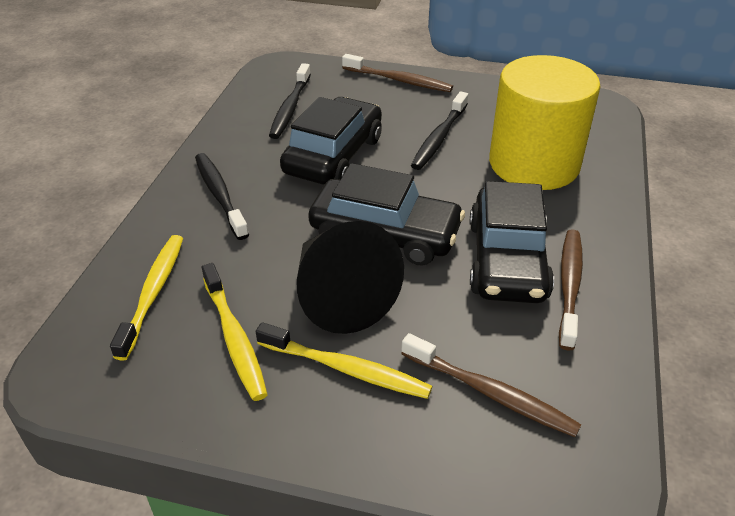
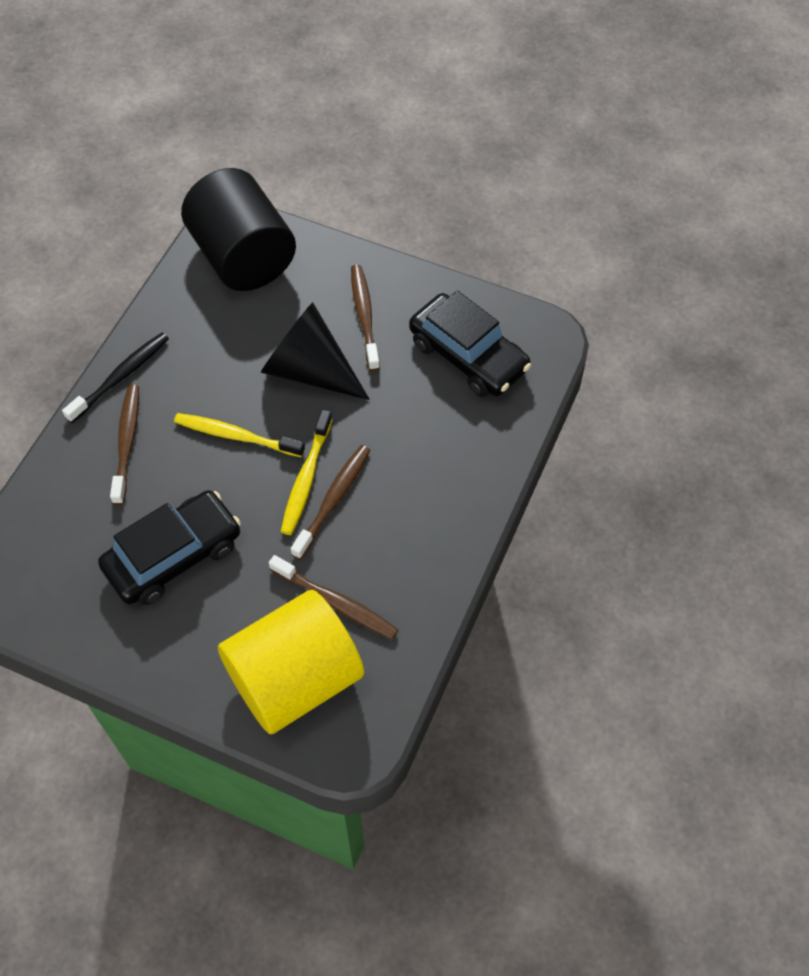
black car: 3 -> 2
black cylinder: 0 -> 1
black toothbrush: 3 -> 1
brown toothbrush: 3 -> 4
yellow toothbrush: 3 -> 2

